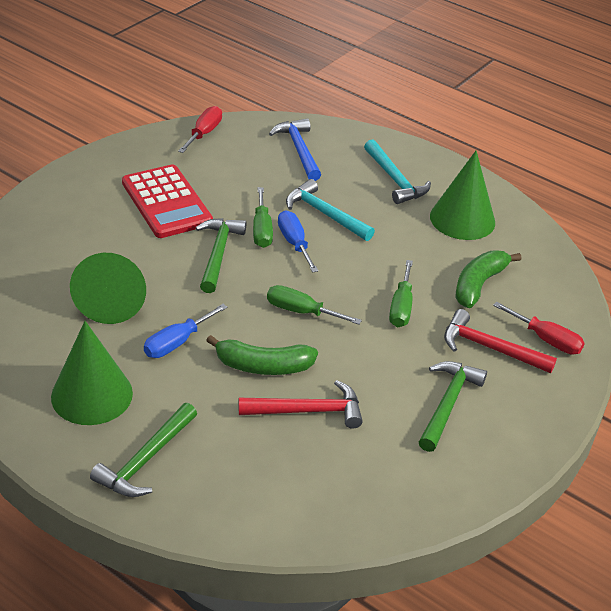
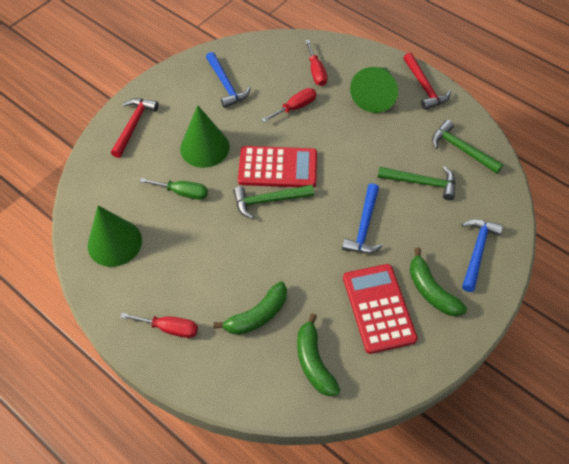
blue hammer: 1 -> 3
blue screwdriver: 2 -> 0
green banana: 2 -> 3
green screwdriver: 3 -> 1
red calculator: 1 -> 2
red screwdriver: 2 -> 3
turquoise hammer: 2 -> 0

